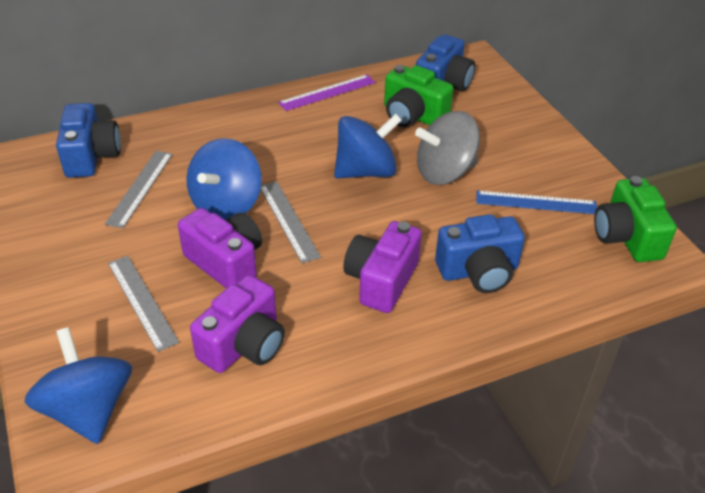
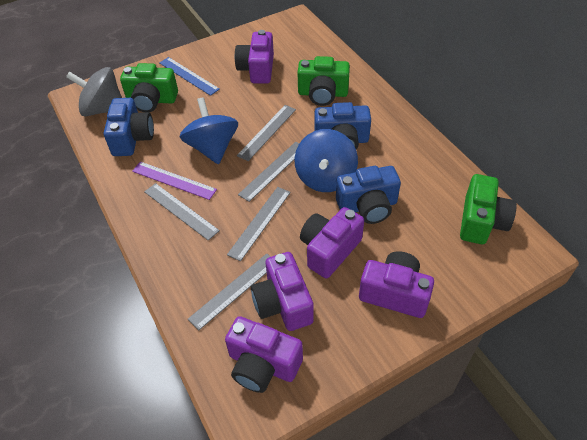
blue spinning top: 3 -> 2
green camera: 2 -> 3
grey ruler: 3 -> 5
purple camera: 3 -> 5

